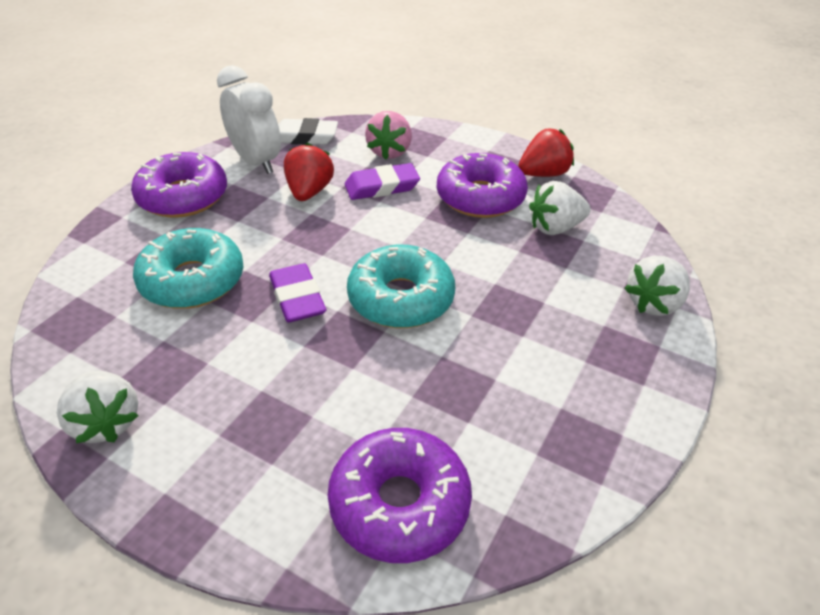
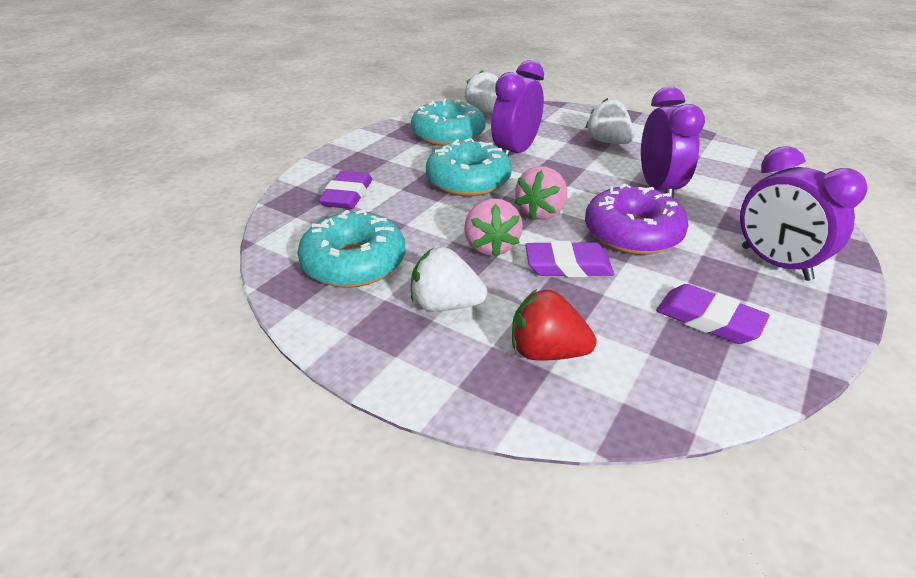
pink strawberry: 1 -> 2
purple clock: 0 -> 3
purple donut: 3 -> 1
purple eraser: 2 -> 3
red strawberry: 2 -> 1
turquoise donut: 2 -> 3
white clock: 1 -> 0
white eraser: 1 -> 0

